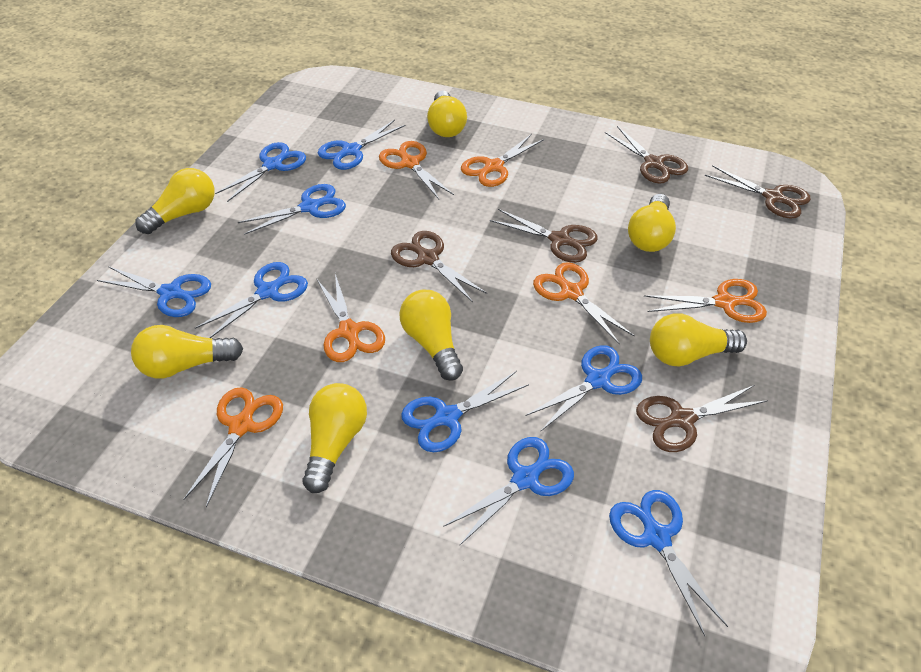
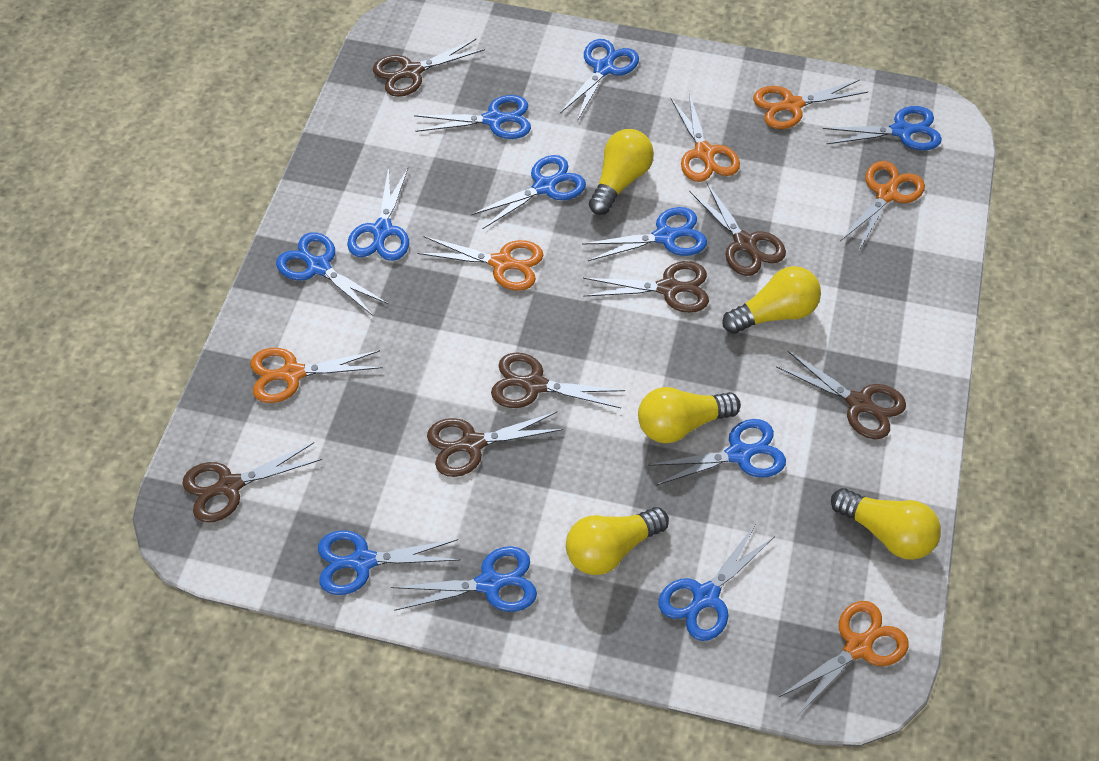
blue scissors: 9 -> 11
brown scissors: 5 -> 7
yellow light bulb: 7 -> 5

